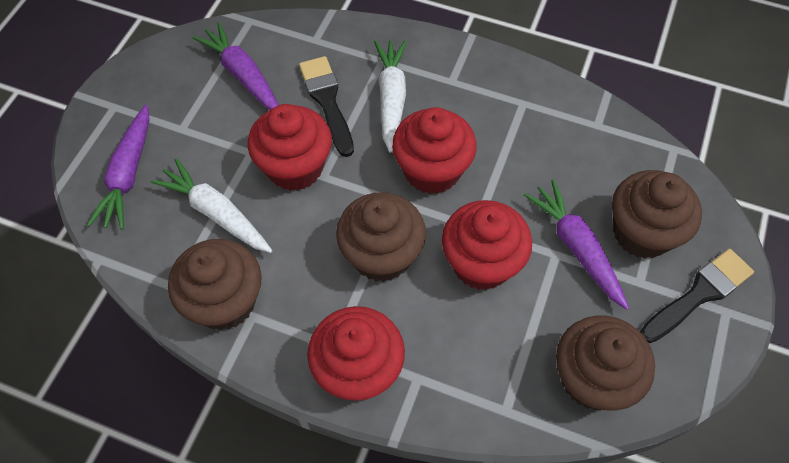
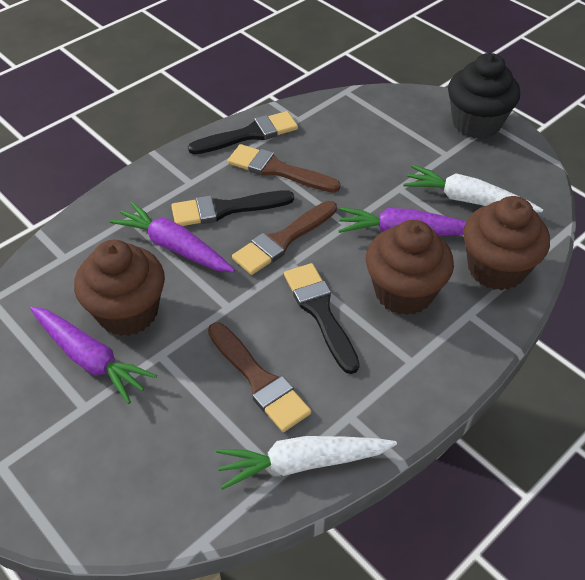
black brush: 2 -> 3
black cupcake: 0 -> 1
brown brush: 0 -> 3
brown cupcake: 4 -> 3
red cupcake: 4 -> 0

